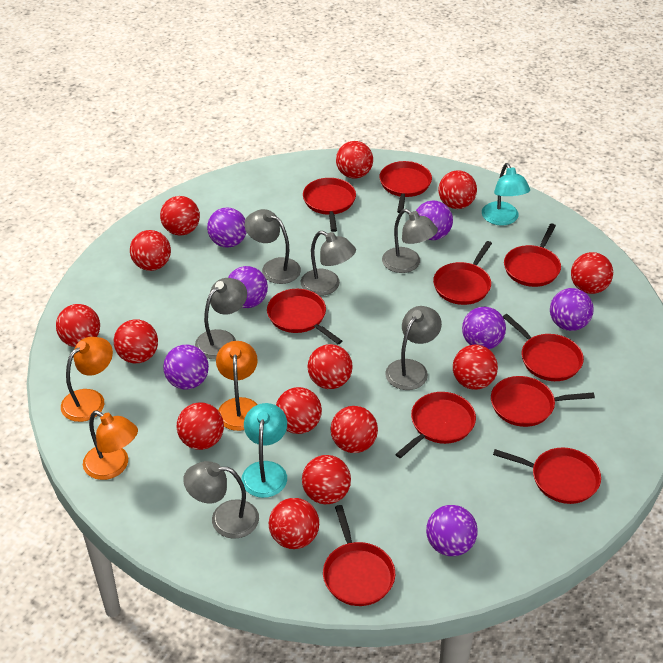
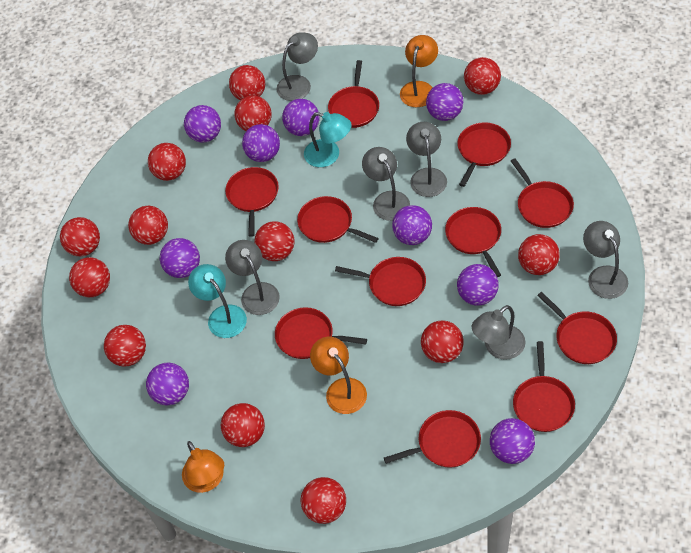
purple ball: 7 -> 9
red ball: 14 -> 13
red pan: 10 -> 11

